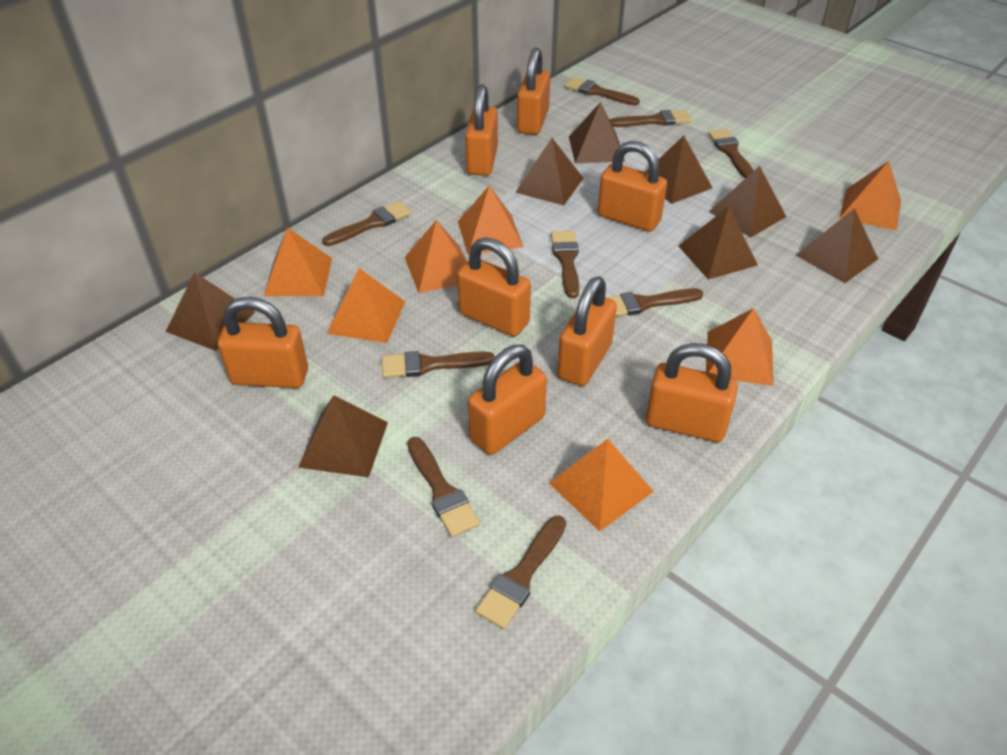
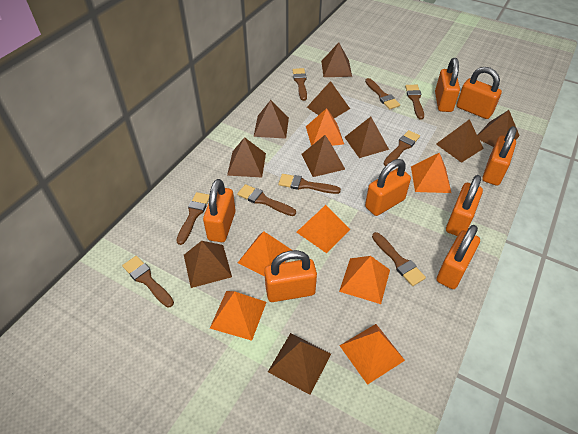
brown pyramid: 8 -> 10

